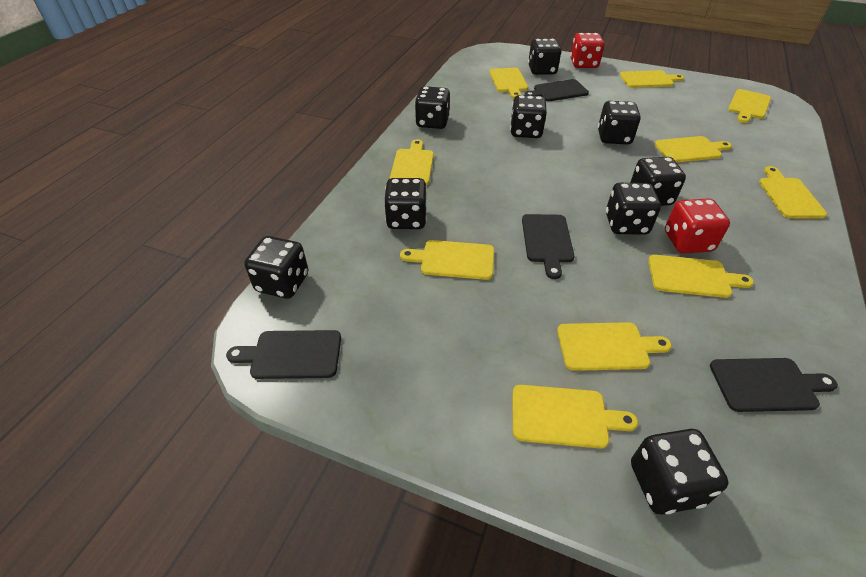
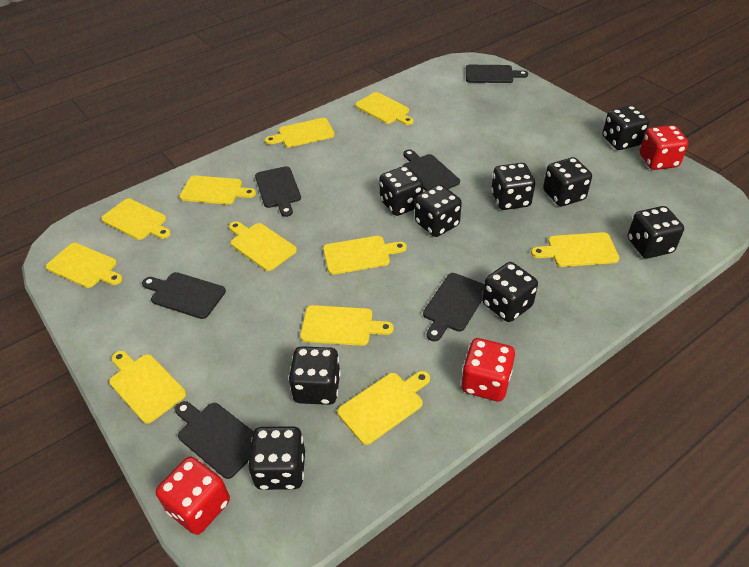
black cutting board: 4 -> 6
red dice: 2 -> 3
yellow cutting board: 10 -> 11

